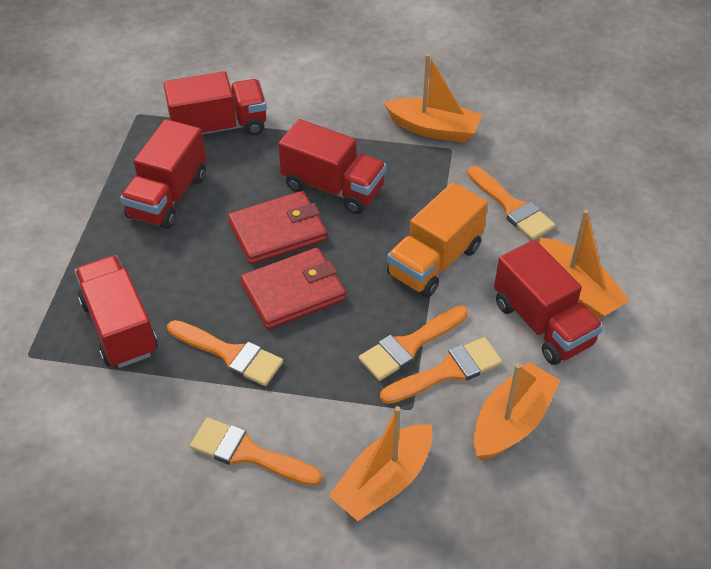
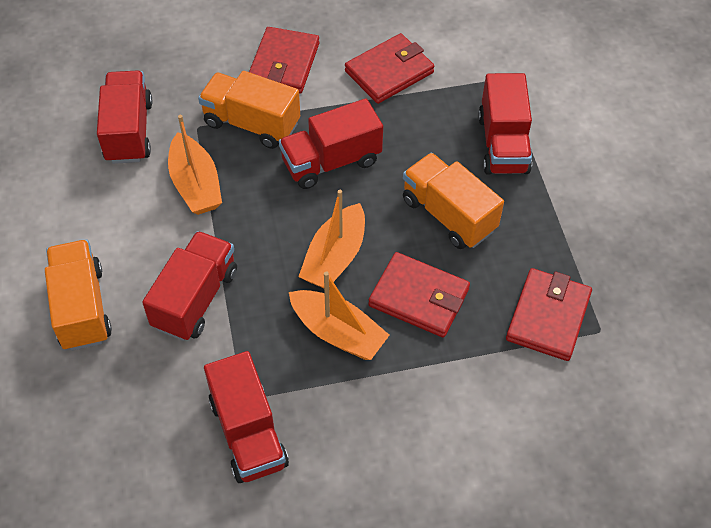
orange boat: 4 -> 3
orange brush: 5 -> 0
orange truck: 1 -> 3
red wallet: 2 -> 4

